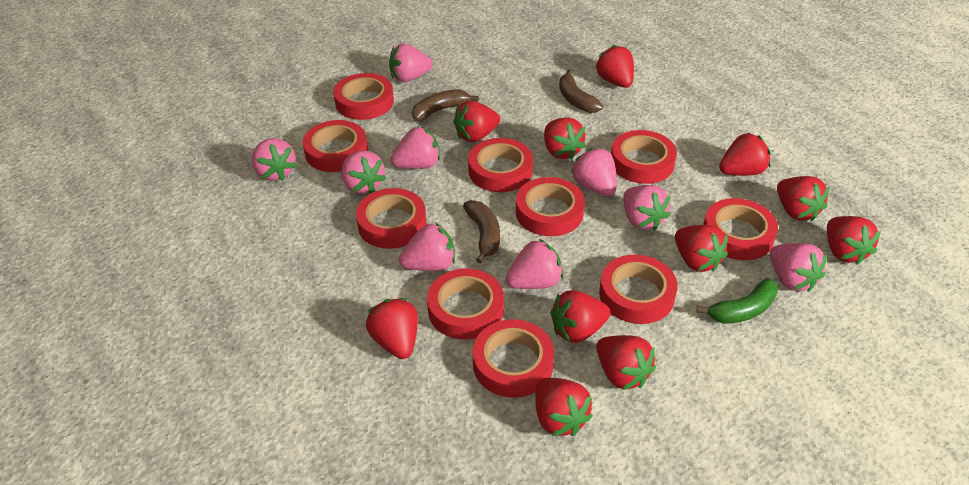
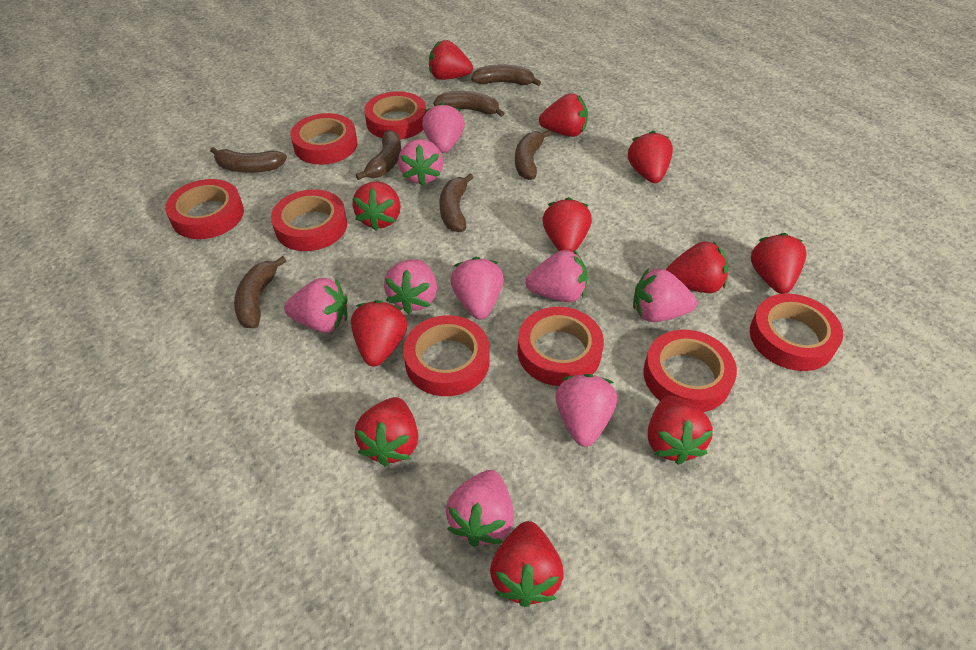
brown banana: 3 -> 7
green banana: 1 -> 0
red tape: 10 -> 8

